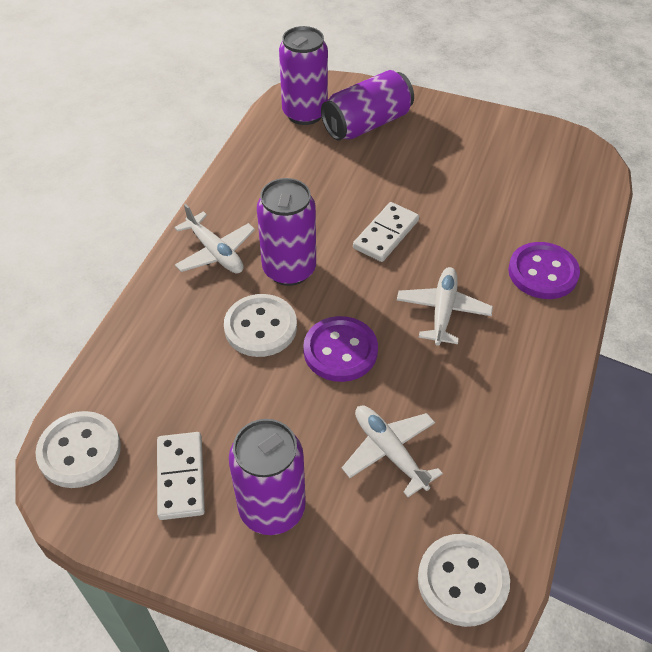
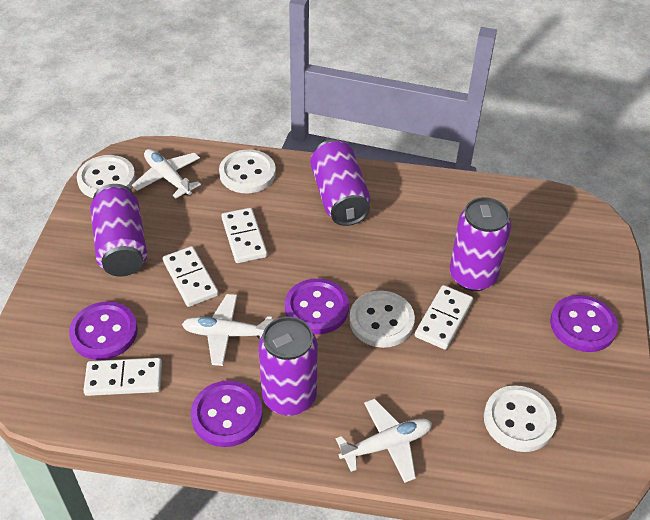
purple button: 2 -> 4
white button: 3 -> 4
white domino: 2 -> 4

